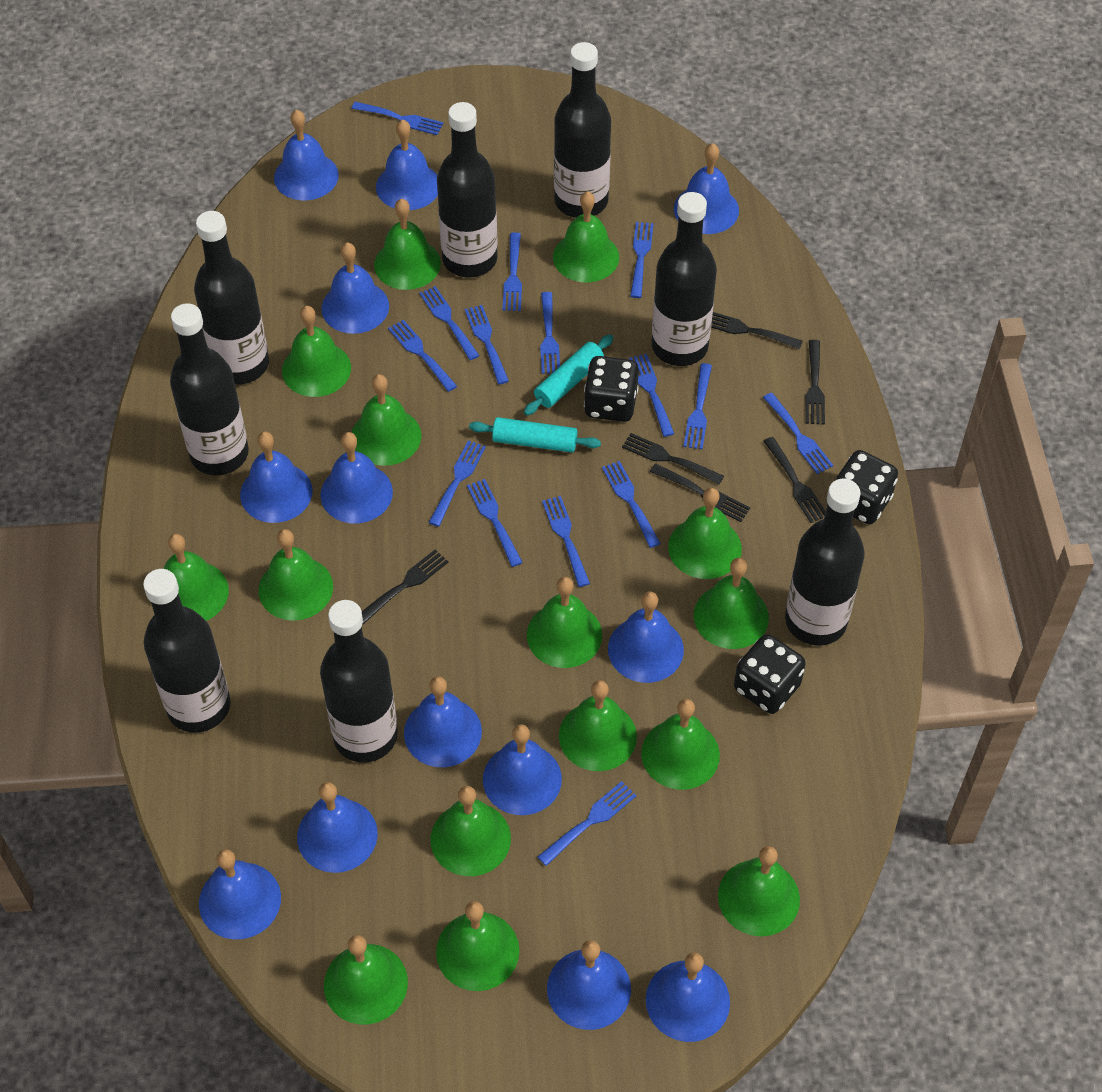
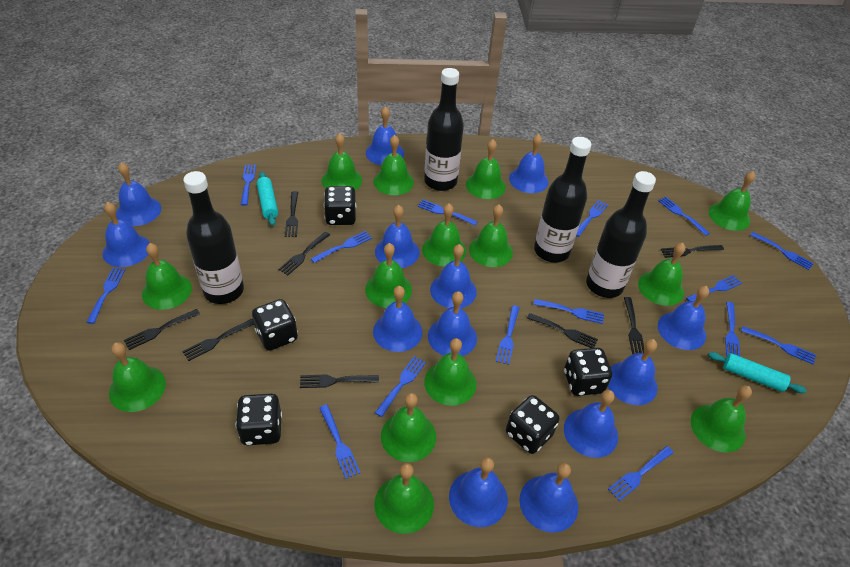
black bottle: 8 -> 4
black dice: 3 -> 5
black fork: 6 -> 8
green bell: 15 -> 14

